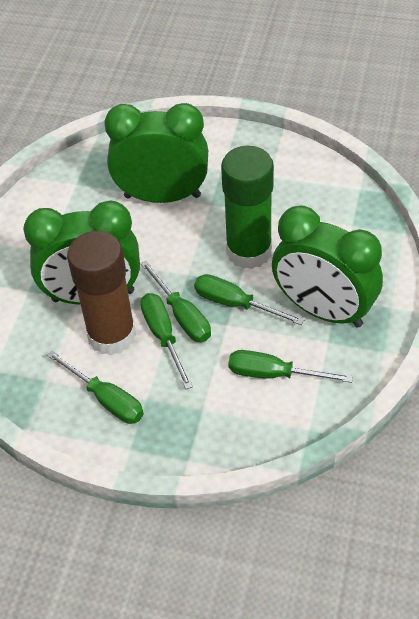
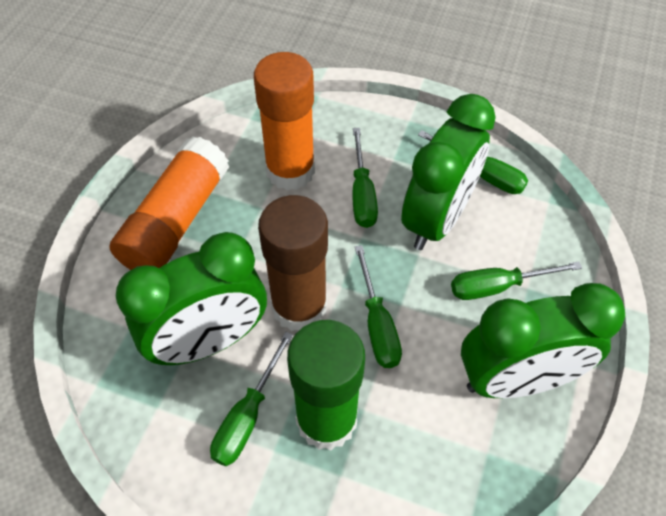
orange glue stick: 0 -> 2

